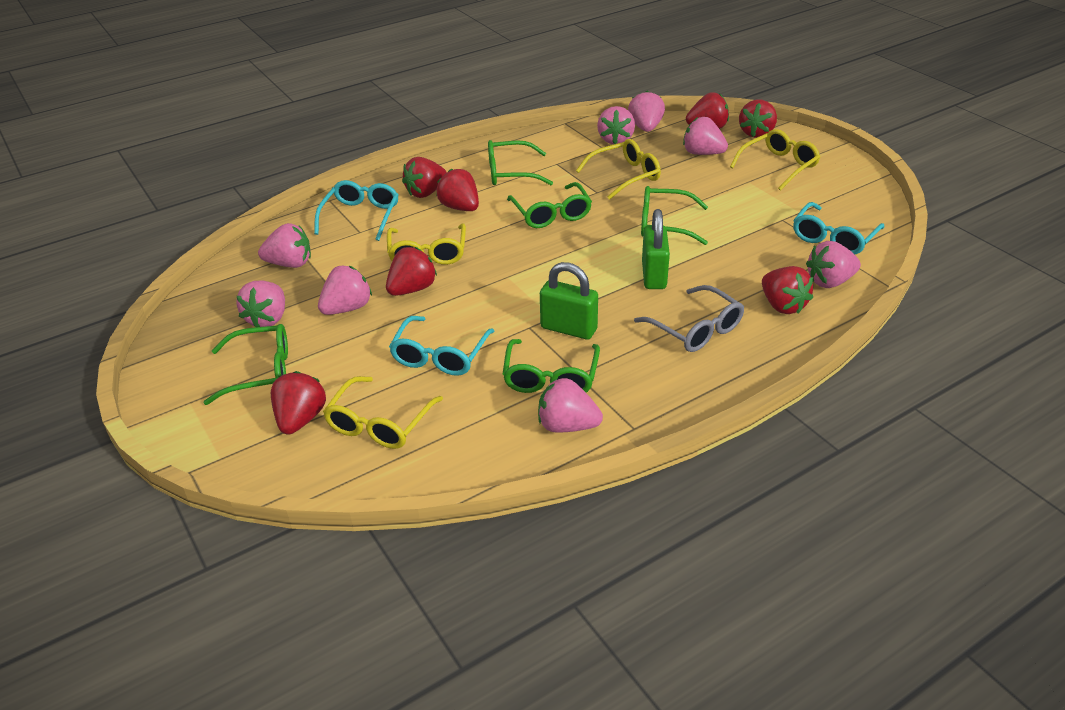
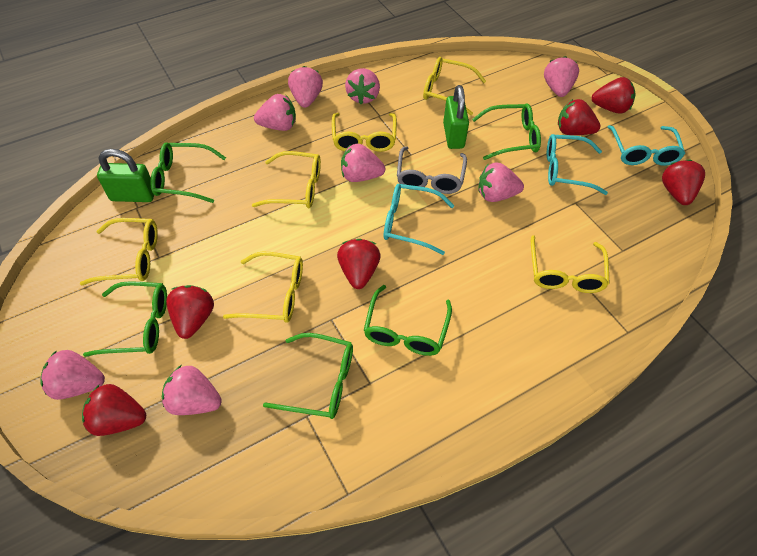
red strawberry: 7 -> 6
yellow glasses: 4 -> 6

